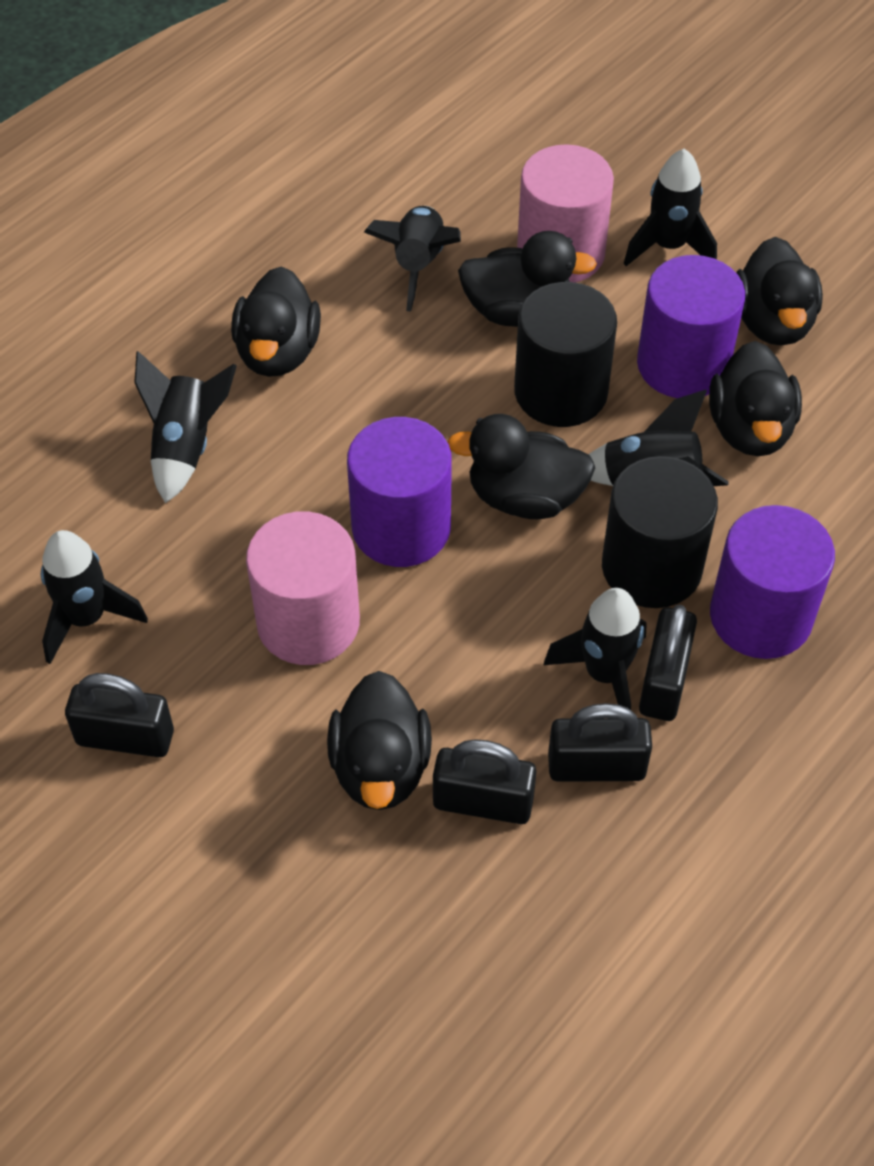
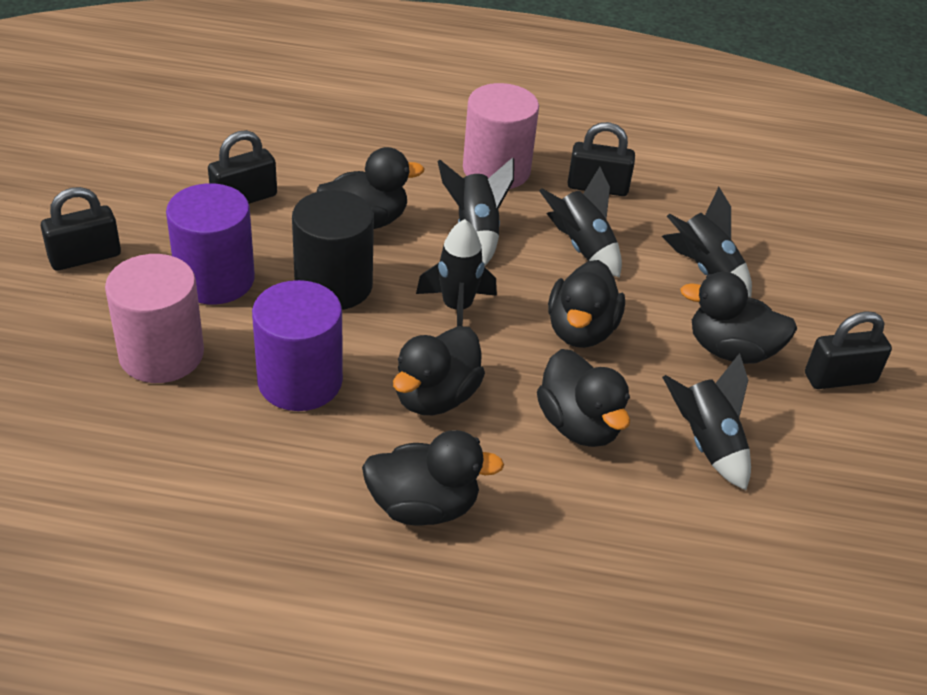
black cylinder: 2 -> 1
black rocket: 6 -> 5
purple cylinder: 3 -> 2

